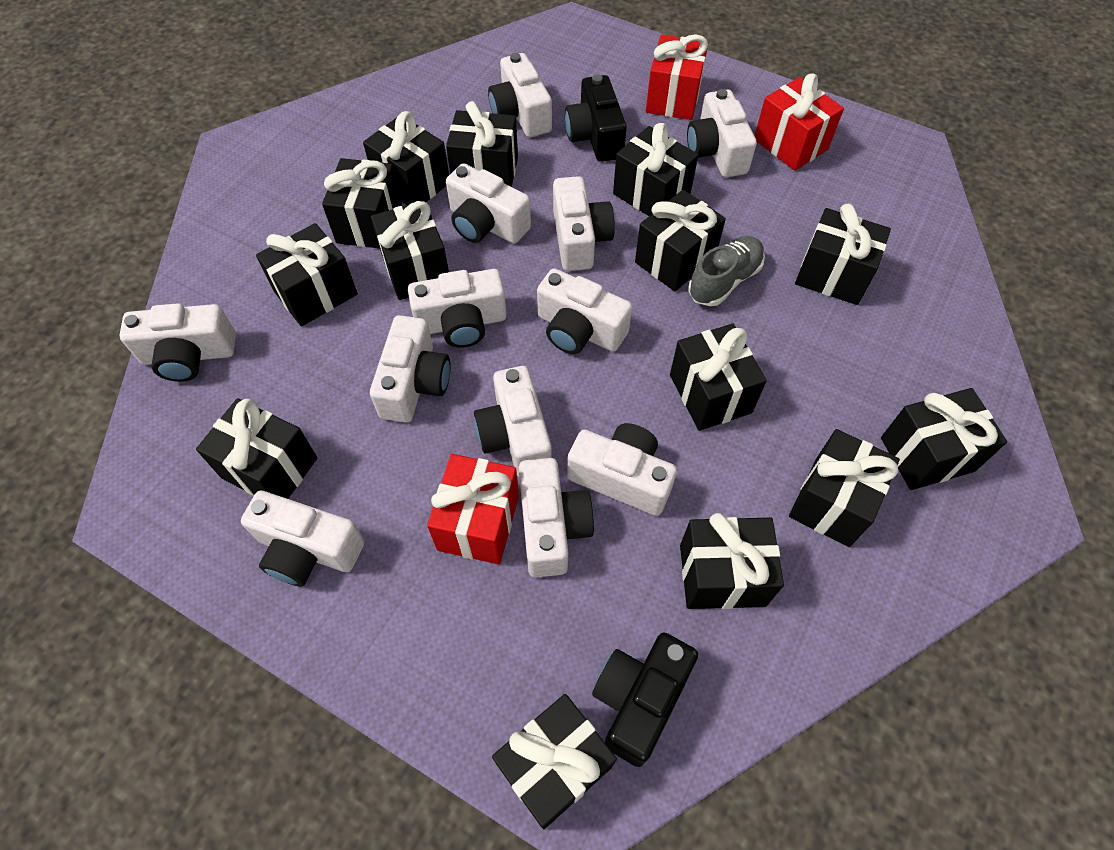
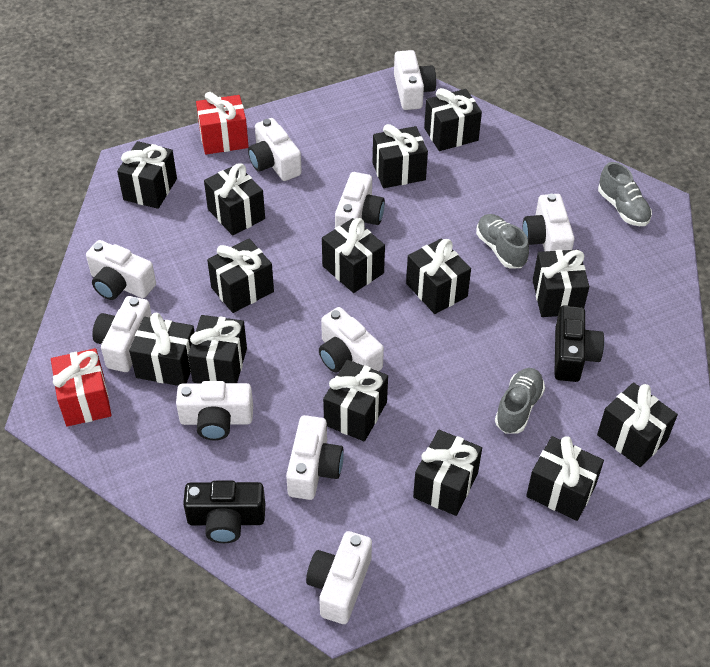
grey shoe: 1 -> 3
red gift: 3 -> 2
white camera: 12 -> 10

